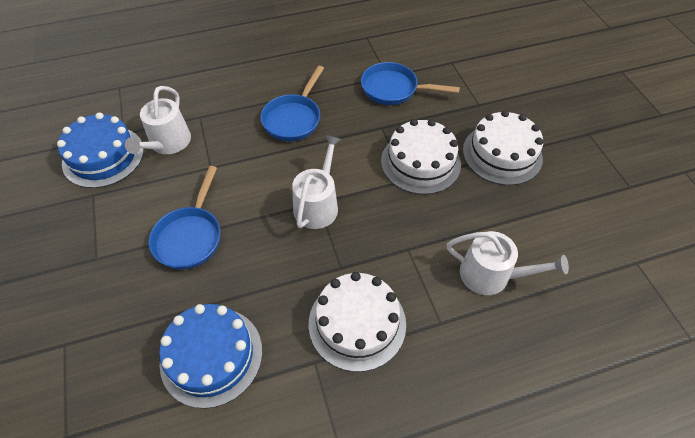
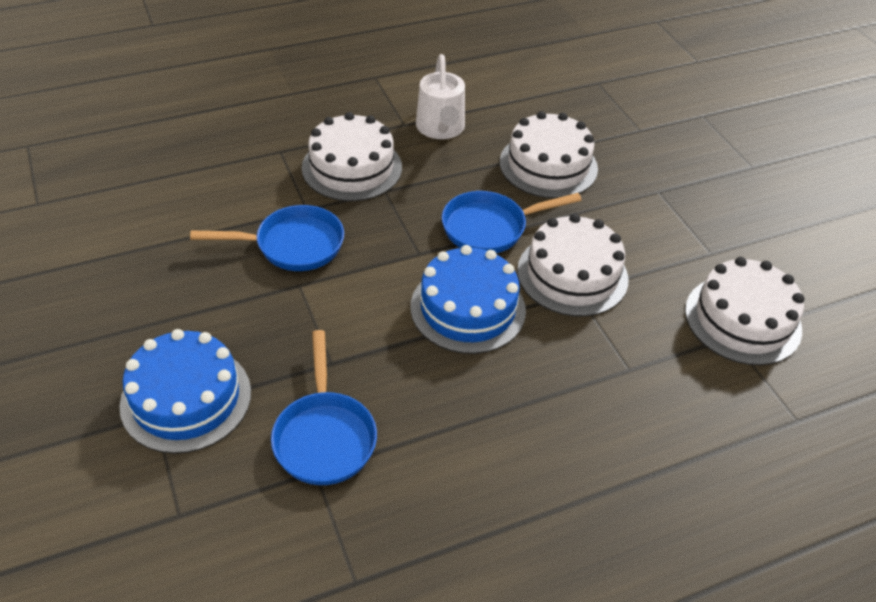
white cake: 3 -> 4
white watering can: 3 -> 1

